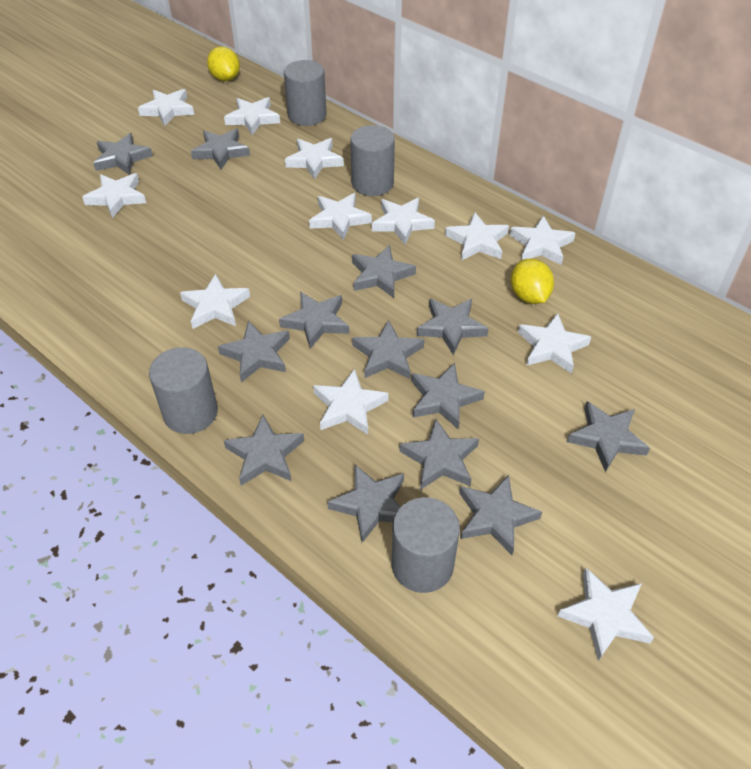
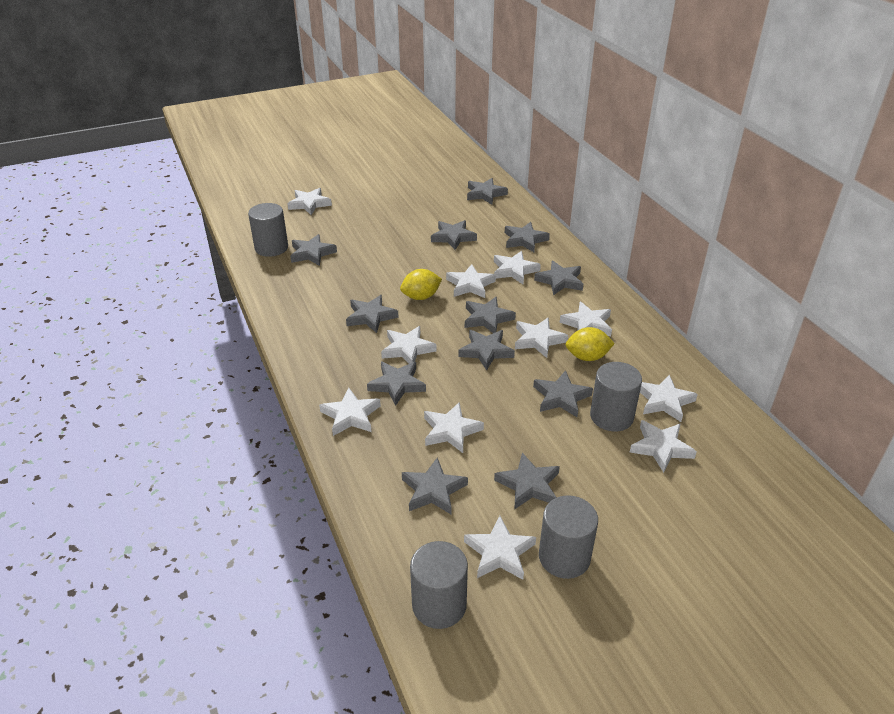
grey star: 13 -> 12
white star: 12 -> 11

